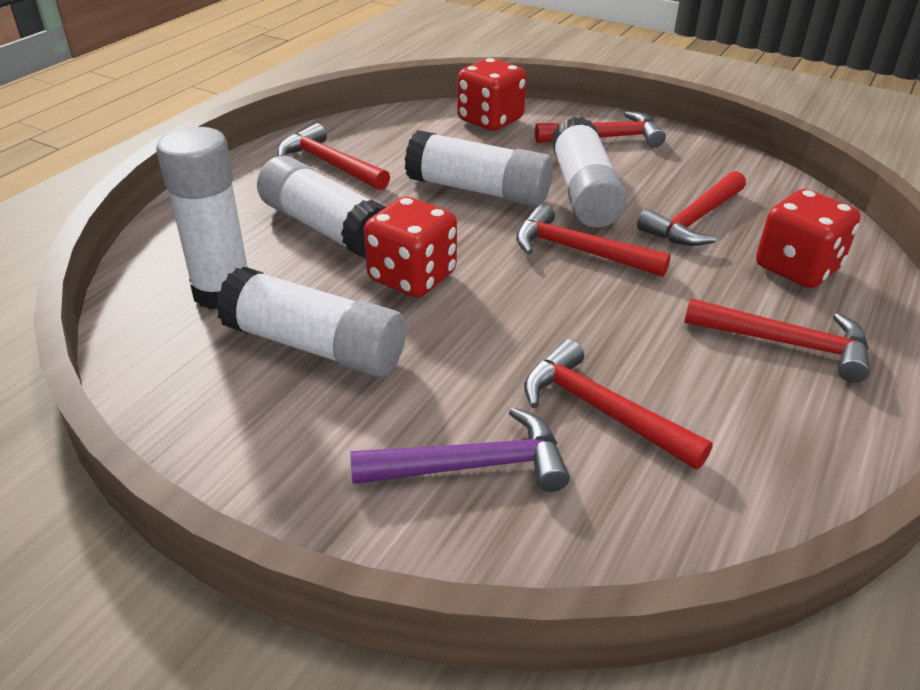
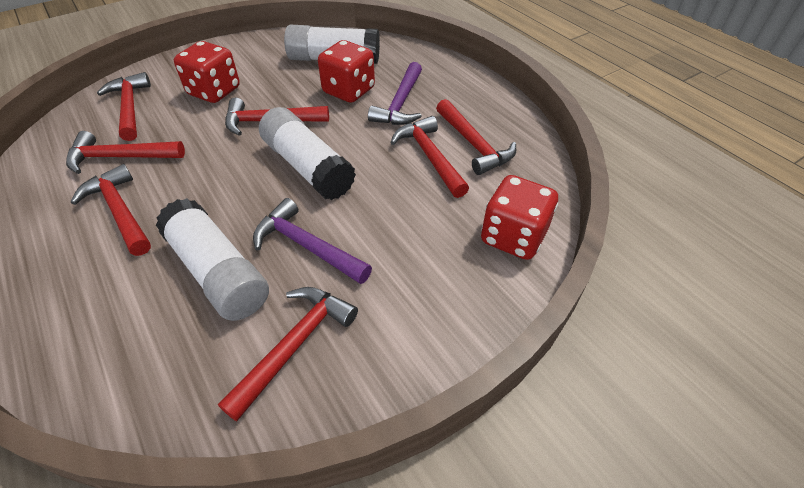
purple hammer: 1 -> 2
red hammer: 6 -> 7
white glue stick: 5 -> 3

